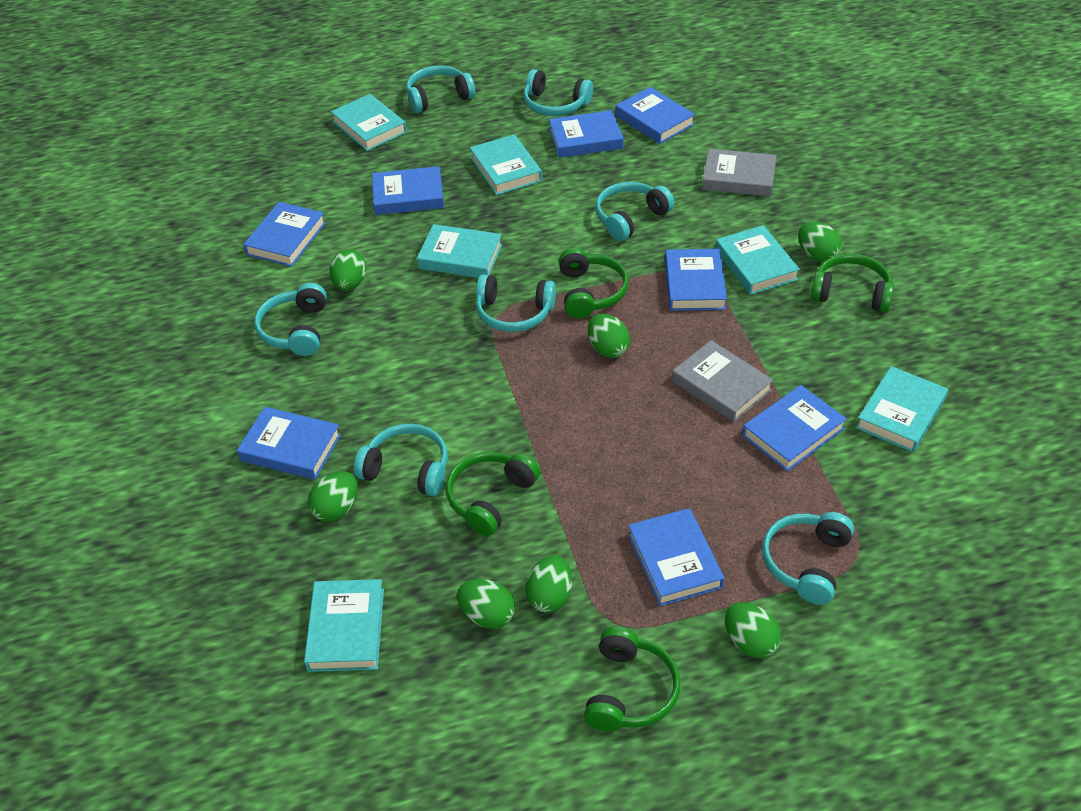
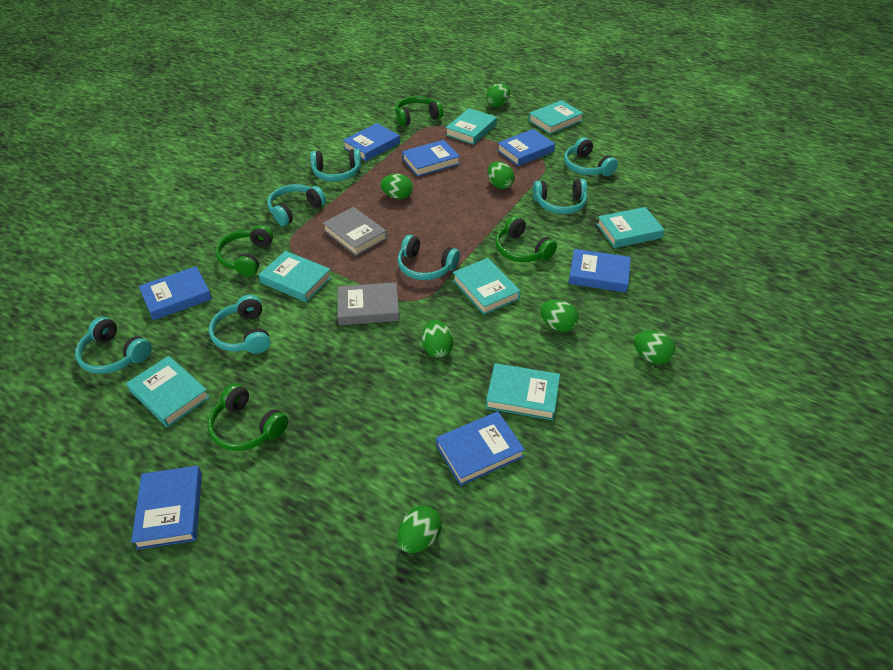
blue book: 8 -> 7
turquoise book: 6 -> 7

